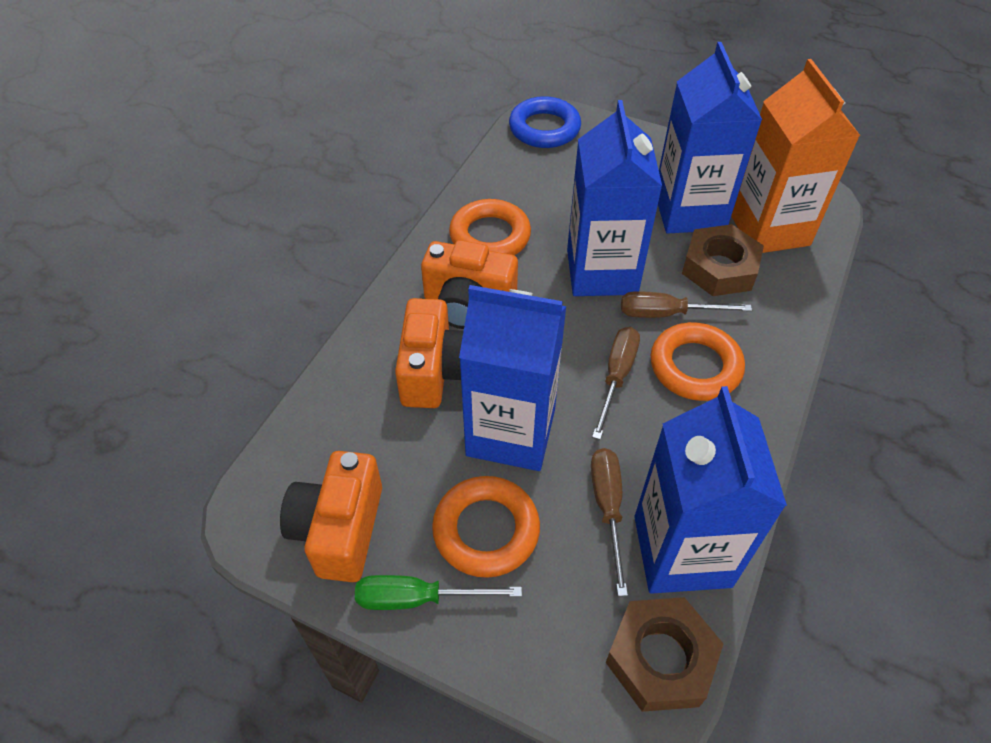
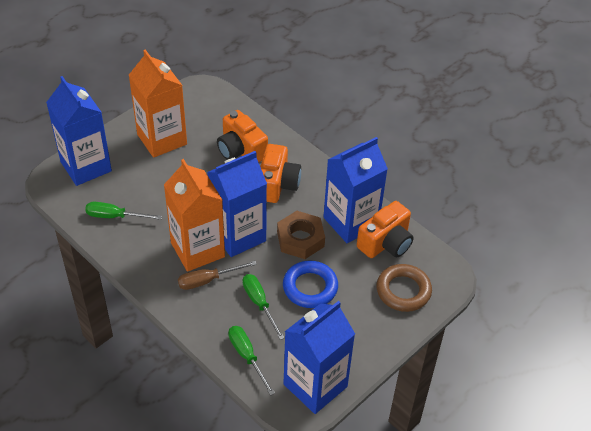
brown nut: 2 -> 1
brown ring: 0 -> 1
brown screwdriver: 3 -> 1
green screwdriver: 1 -> 3
orange carton: 1 -> 2
orange ring: 3 -> 0

